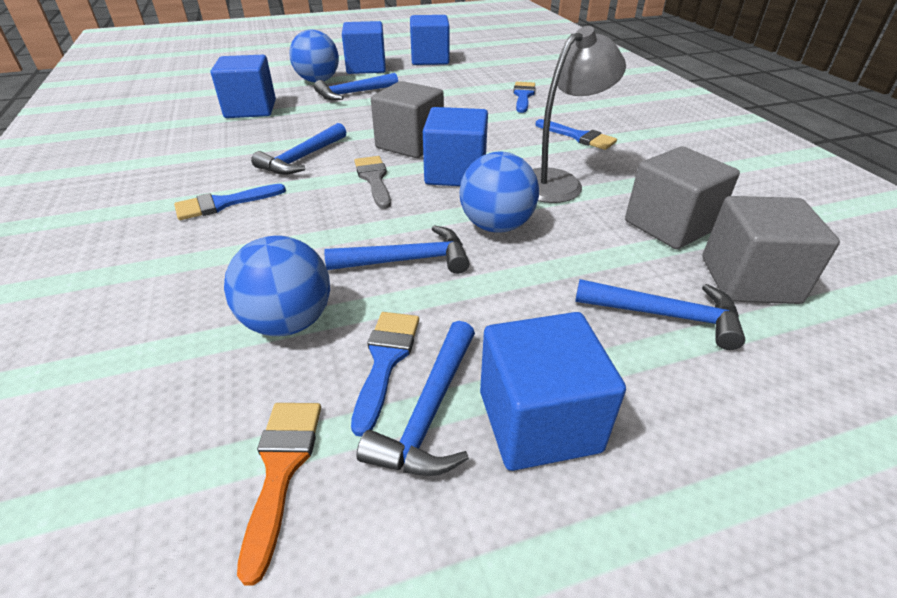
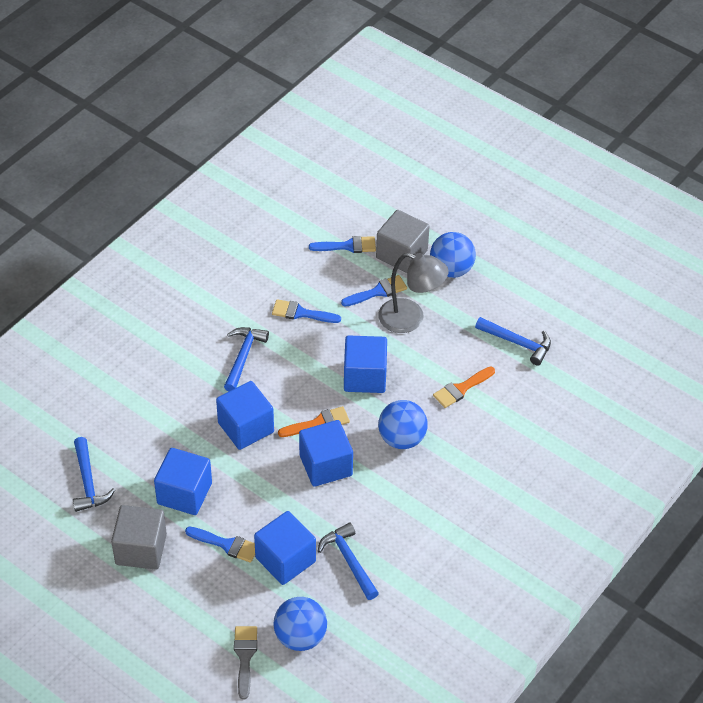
blue hammer: 5 -> 4
grey cube: 3 -> 2
orange brush: 1 -> 2

